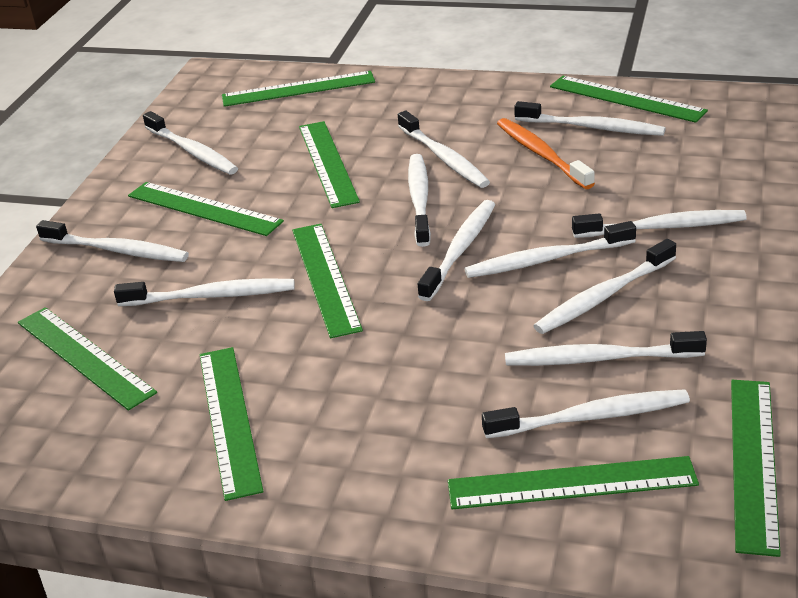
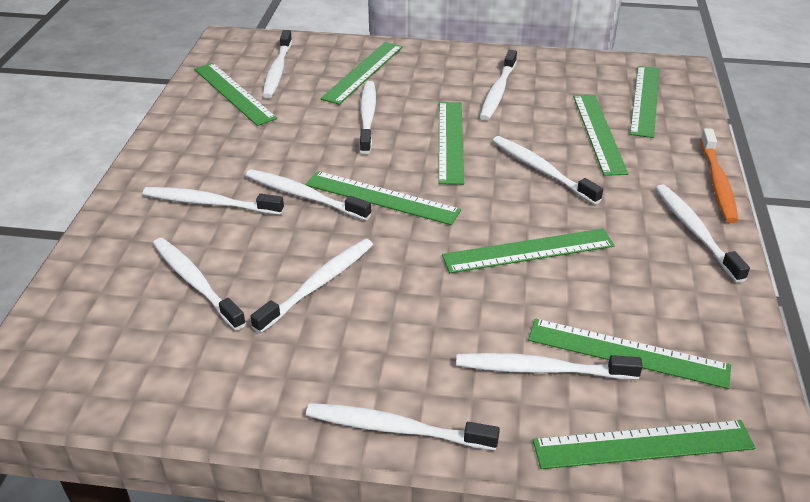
white toothbrush: 12 -> 11

